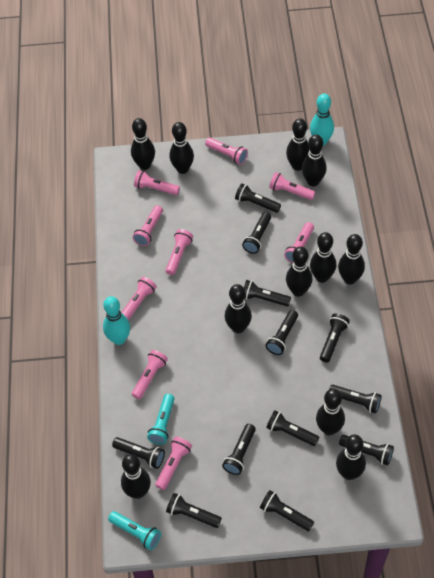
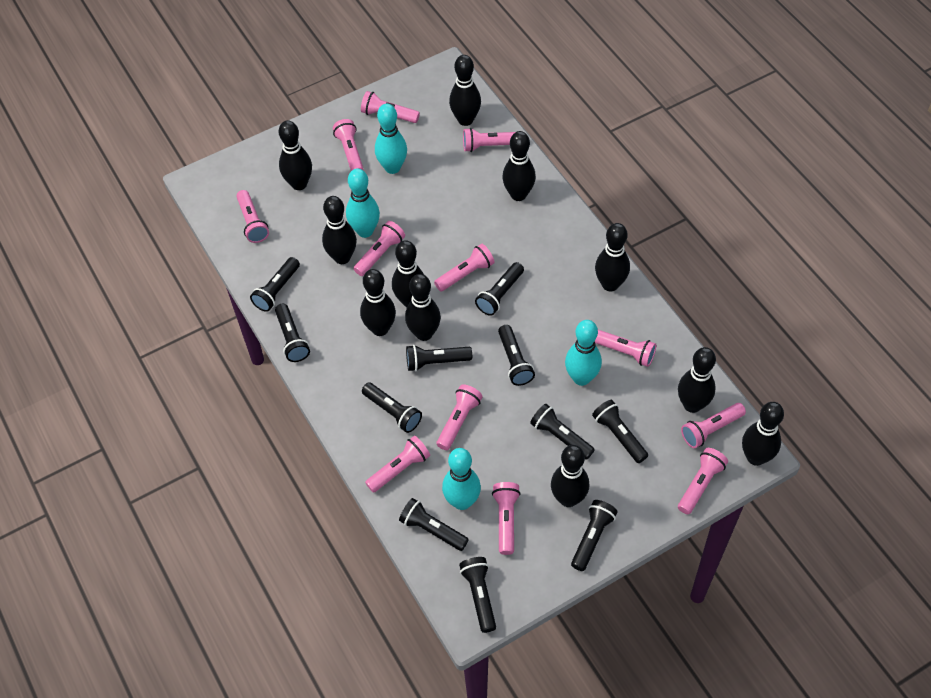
black flashlight: 12 -> 11
pink flashlight: 9 -> 12
turquoise bowling pin: 2 -> 4
turquoise flashlight: 2 -> 0

